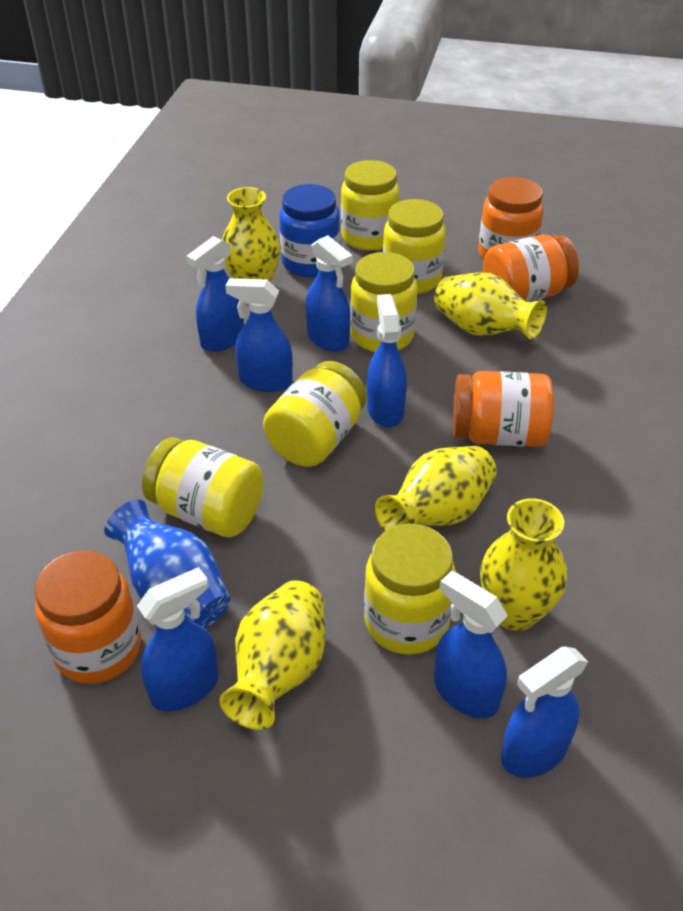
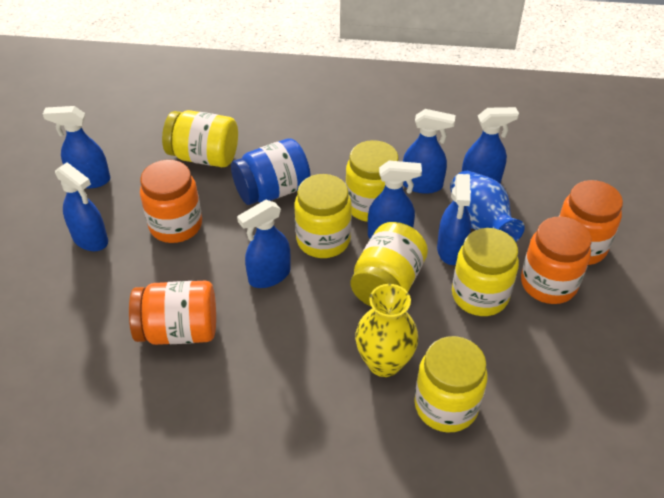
yellow vase: 5 -> 1

